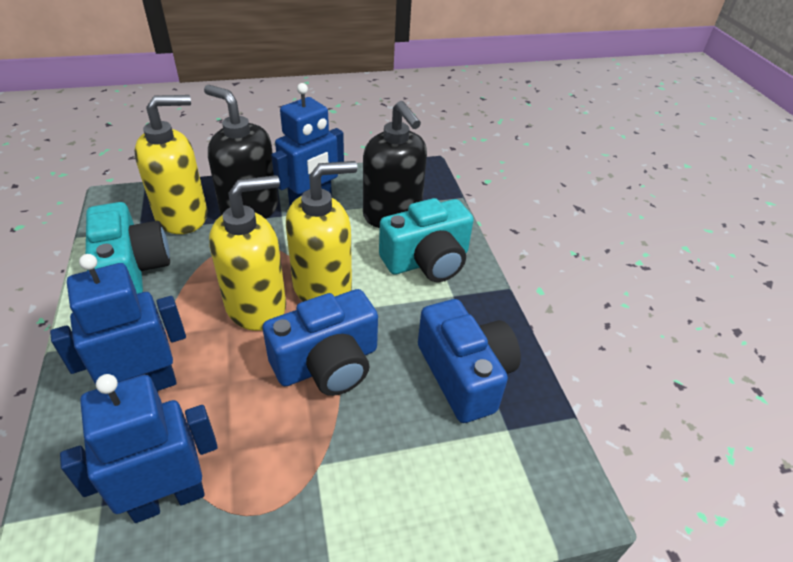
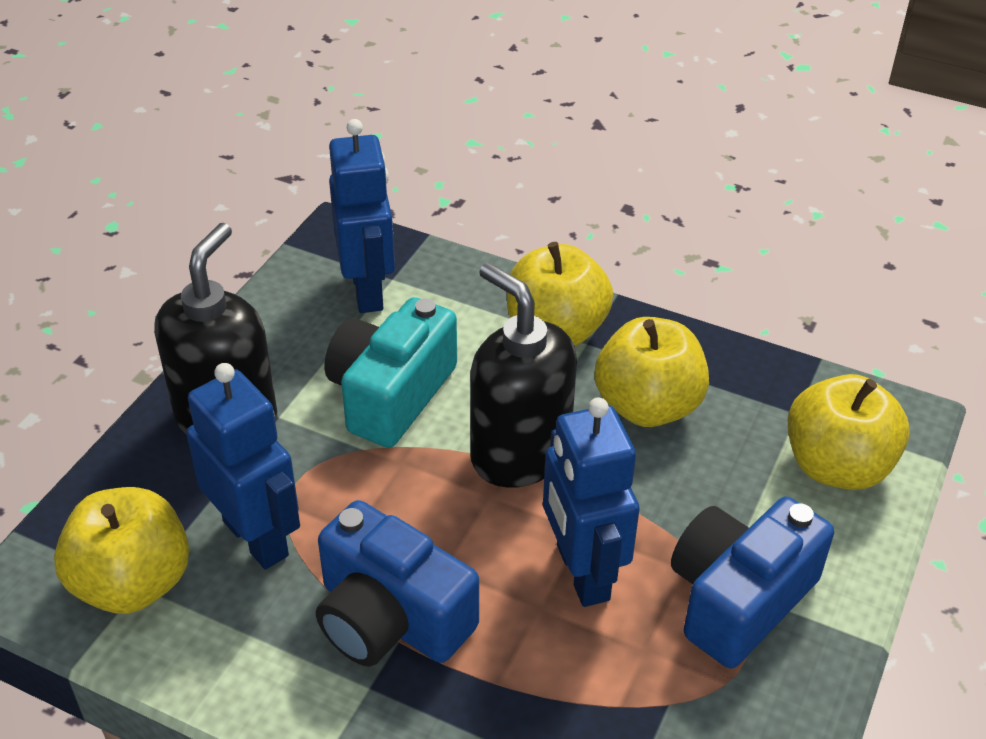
turquoise camera: 2 -> 1
yellow apple: 0 -> 4
yellow soap dispenser: 3 -> 0

